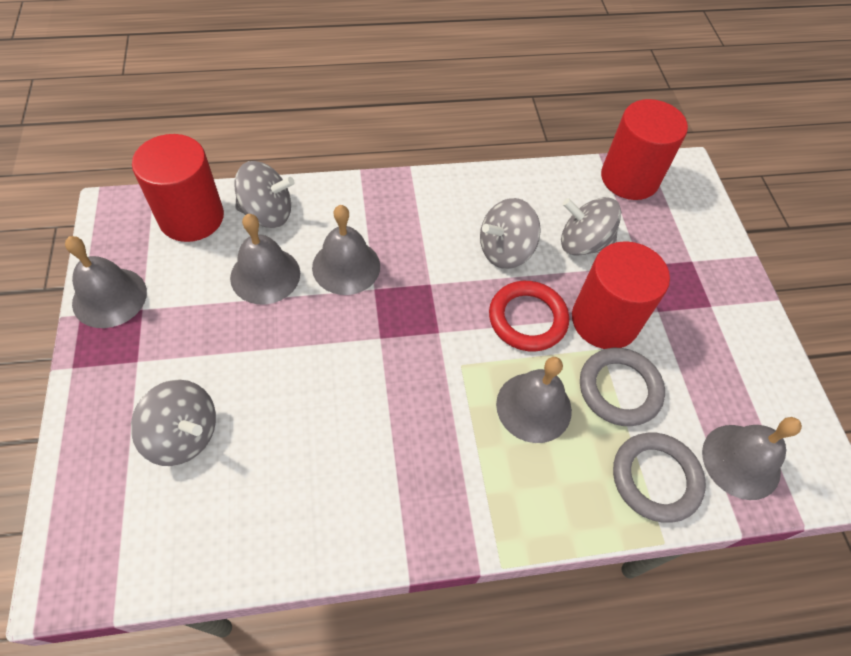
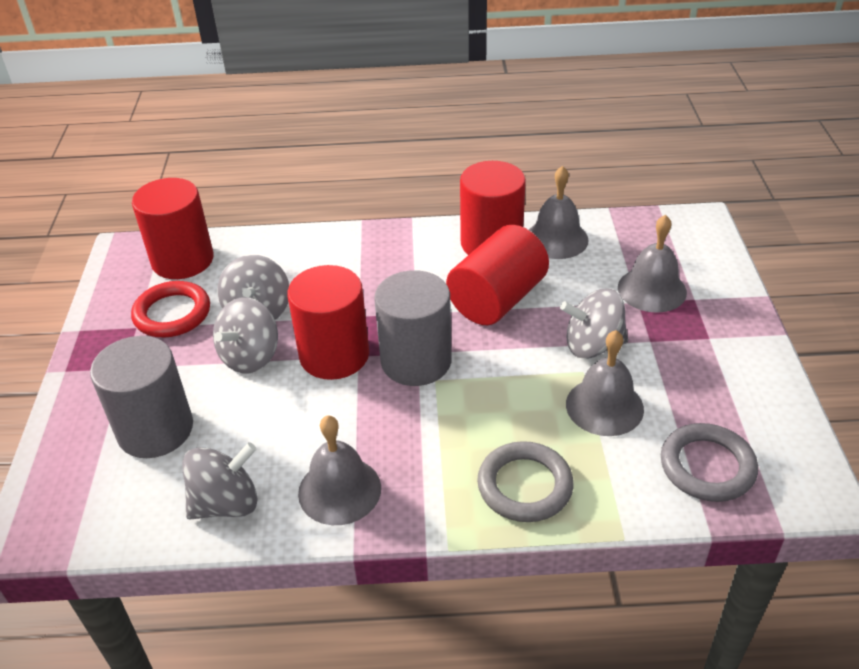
grey bell: 5 -> 4
grey cylinder: 0 -> 2
red cylinder: 3 -> 4

